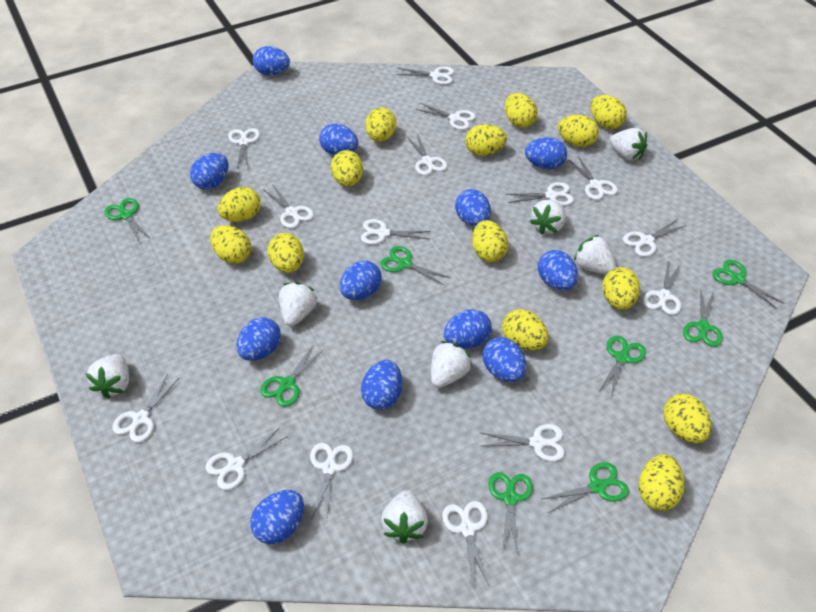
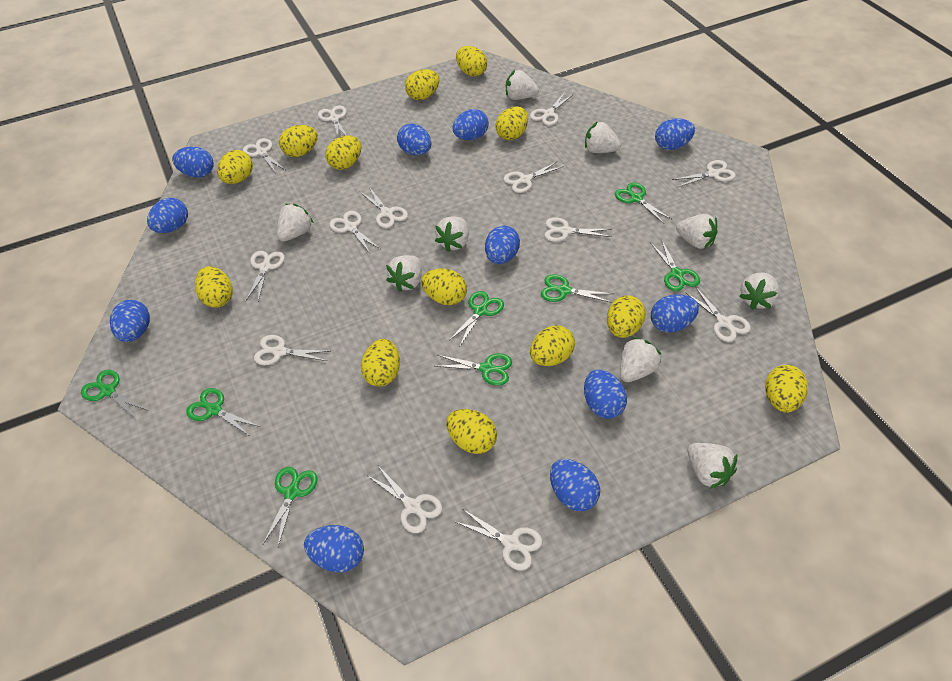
blue egg: 12 -> 11
white scissors: 15 -> 13
white strawberry: 7 -> 9
yellow egg: 14 -> 13

